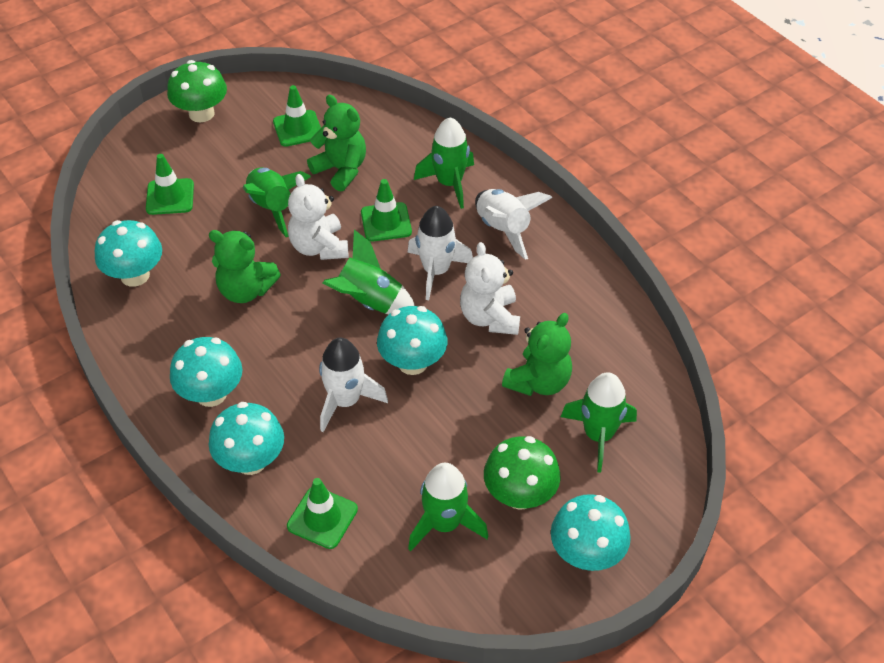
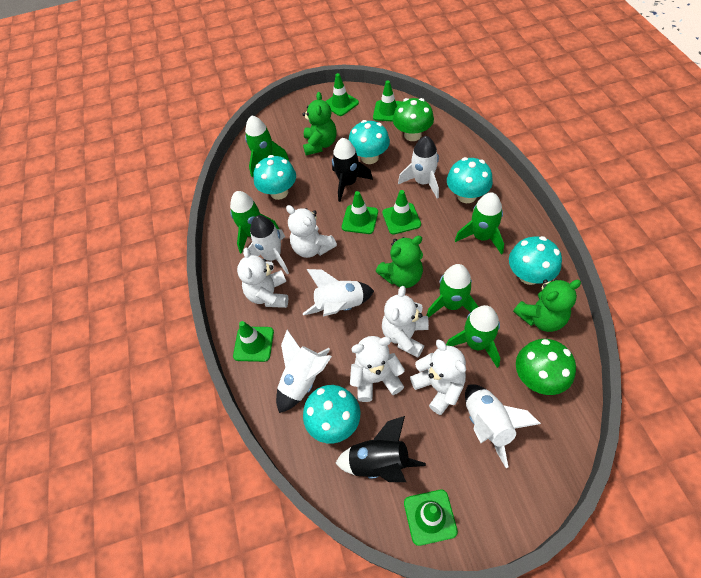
black rocket: 0 -> 2
green traffic cone: 4 -> 6
white rocket: 3 -> 5
white teddy bear: 2 -> 5

